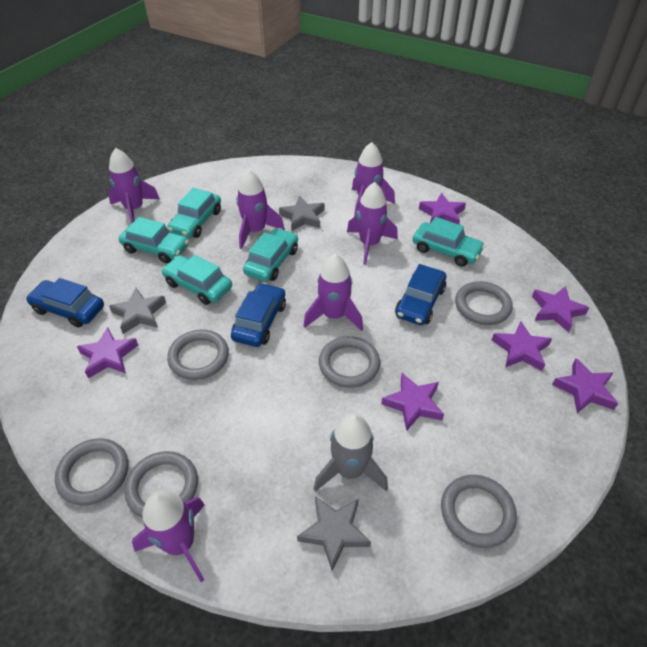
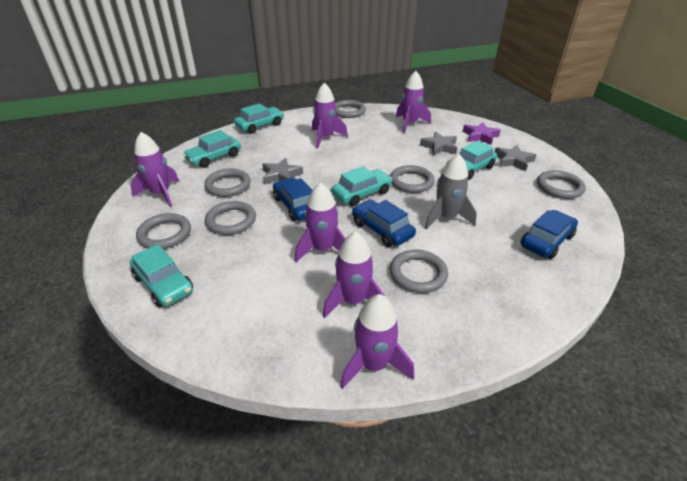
grey ring: 6 -> 7
purple star: 6 -> 1

